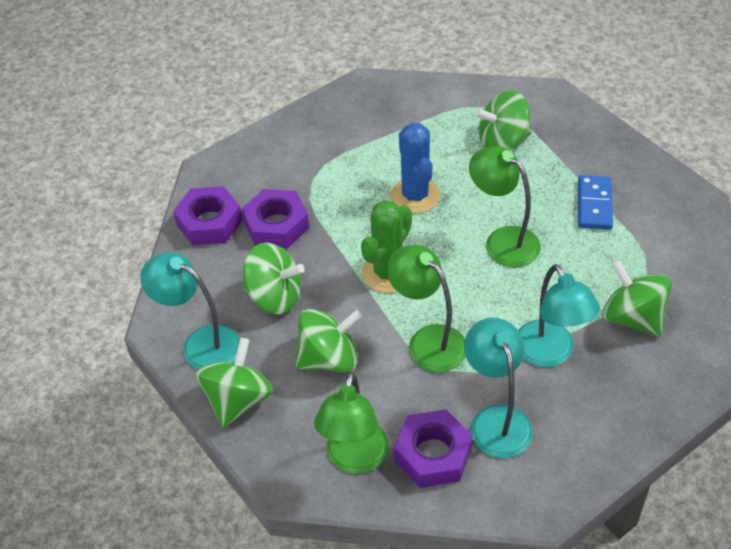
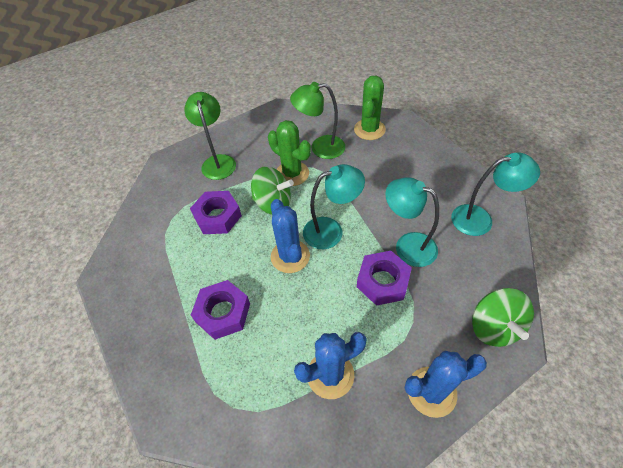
blue cactus: 1 -> 3
blue domino: 1 -> 0
green cactus: 1 -> 2
green lamp: 3 -> 2
green spinning top: 5 -> 2

